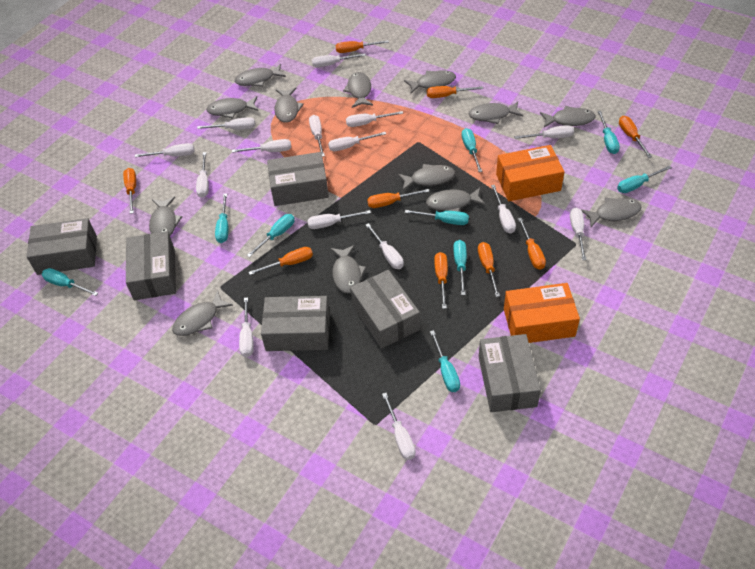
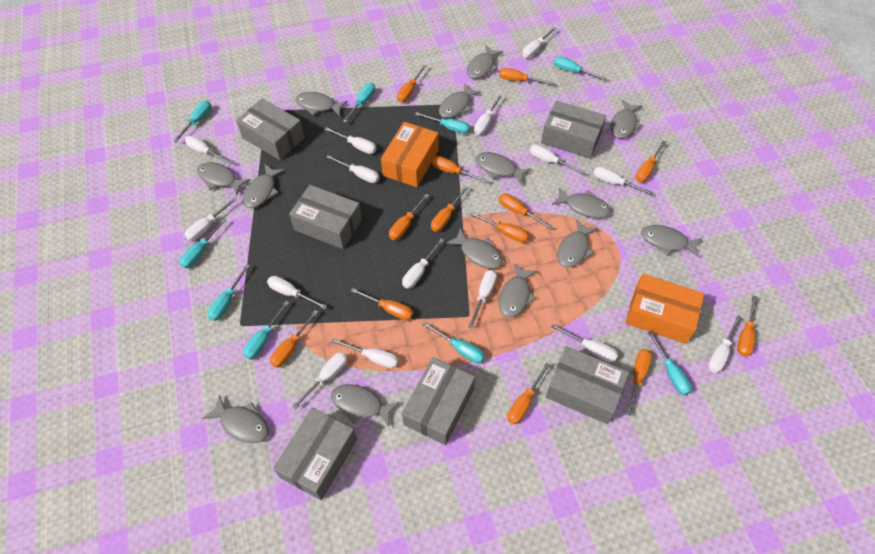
grey fish: 13 -> 14
orange screwdriver: 9 -> 13

